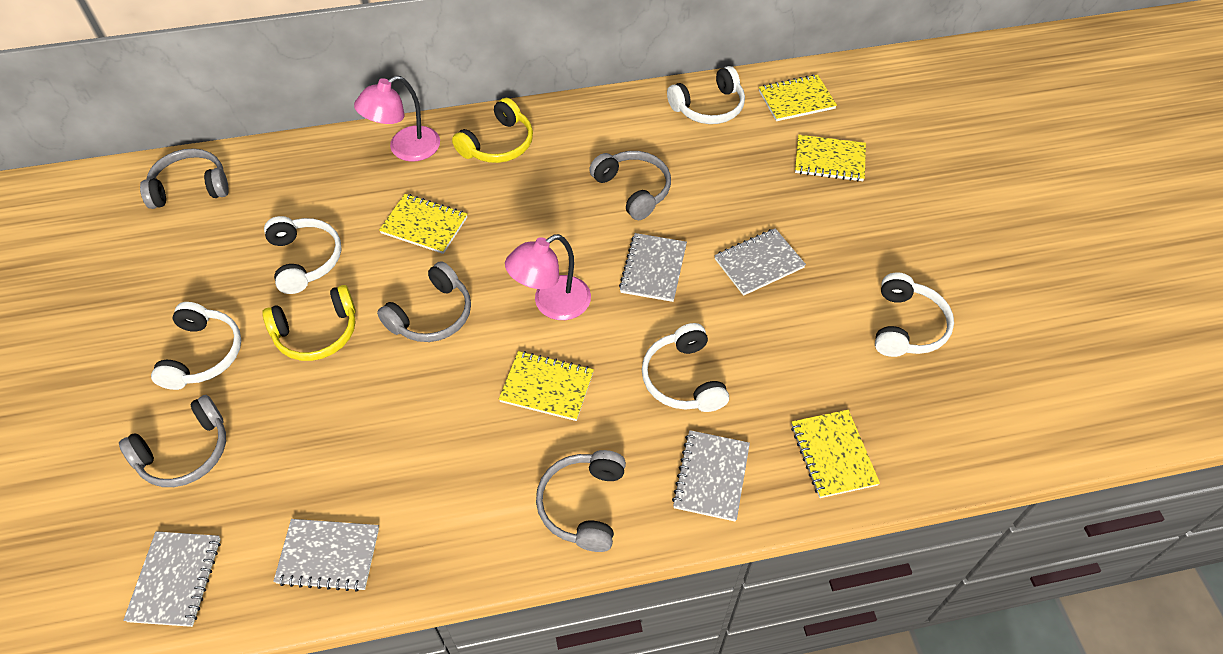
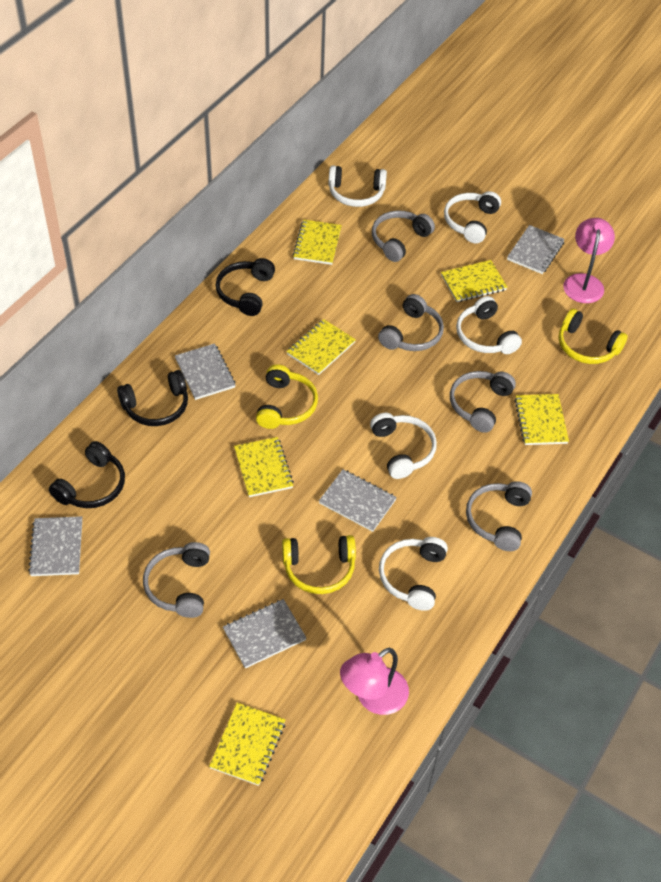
black headphones: 0 -> 3
yellow headphones: 2 -> 3
yellow notebook: 5 -> 6

